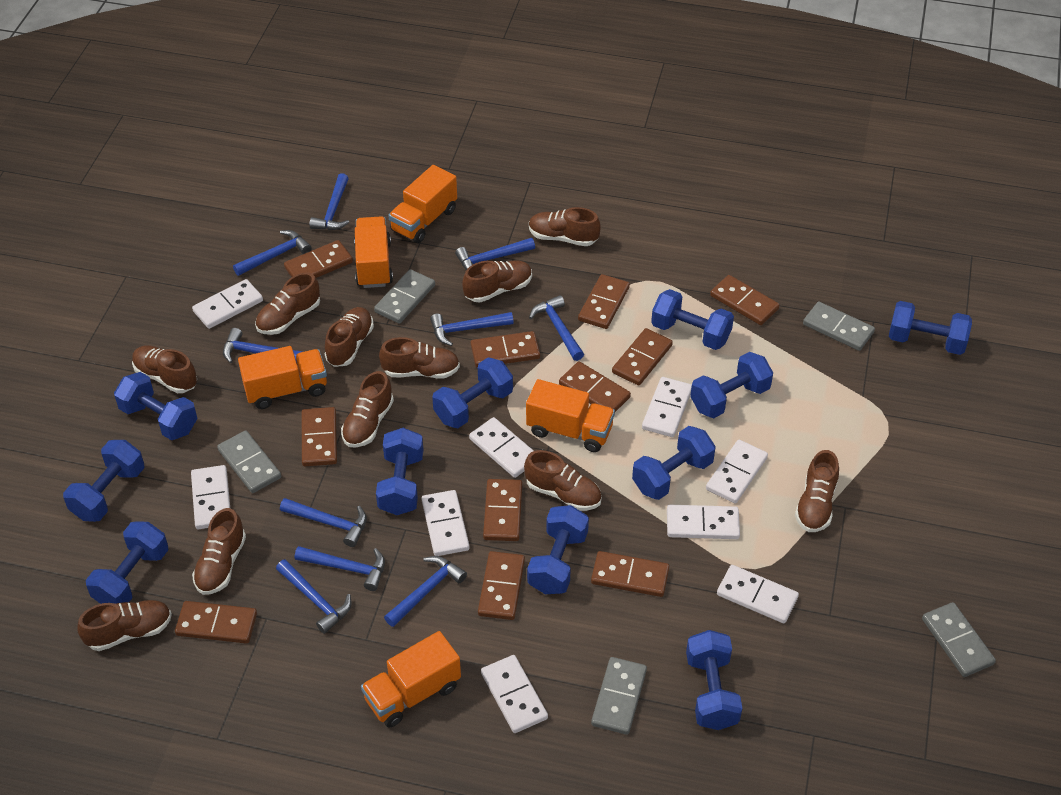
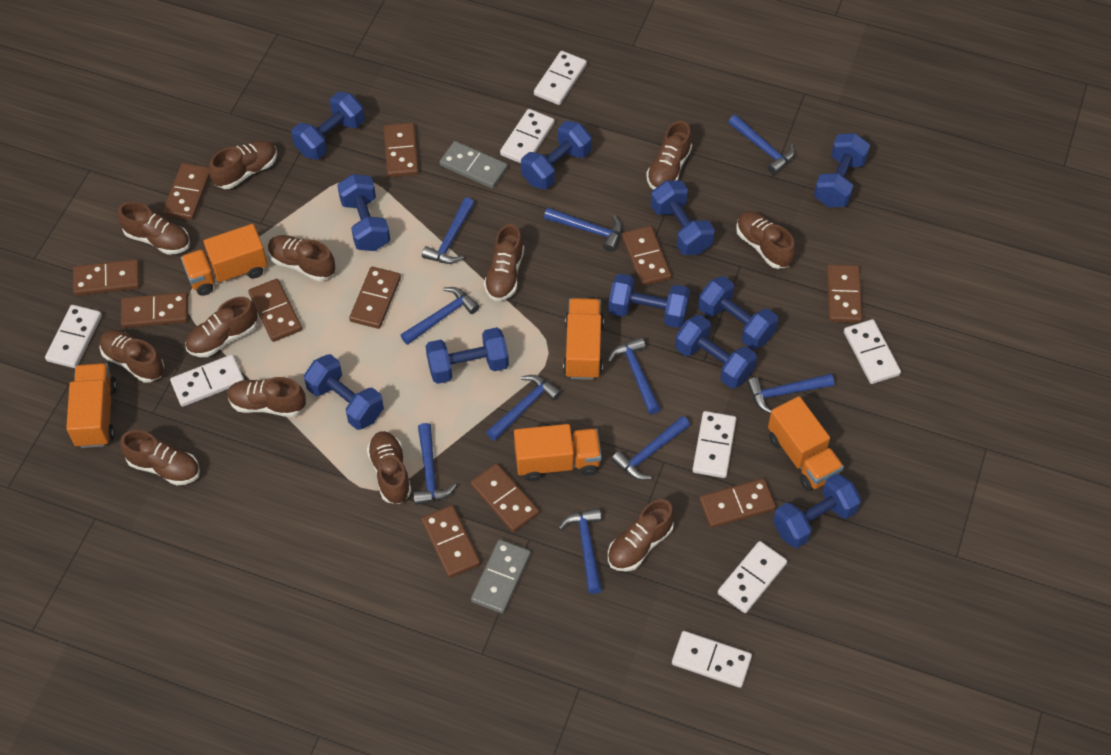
brown shoe: 11 -> 12
grey domino: 5 -> 2
white domino: 9 -> 8

